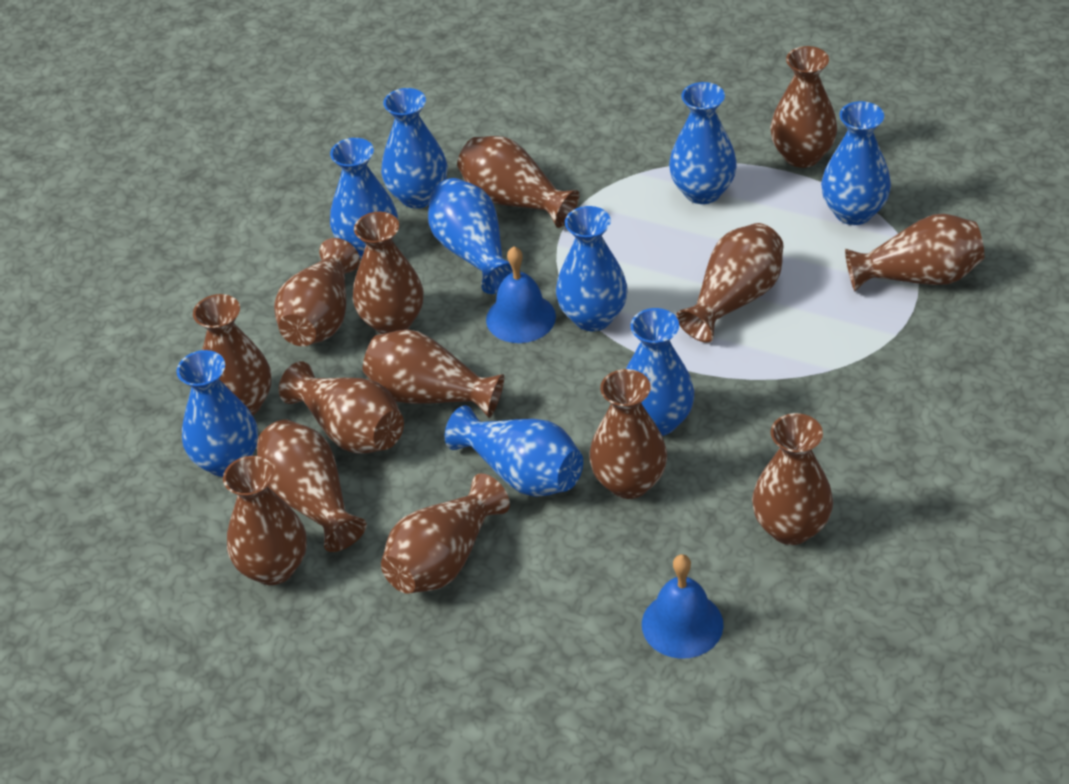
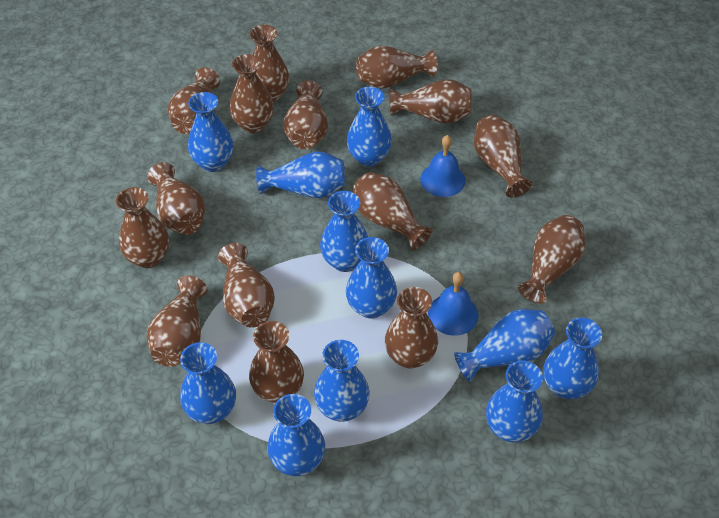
blue vase: 9 -> 11
brown vase: 14 -> 15

